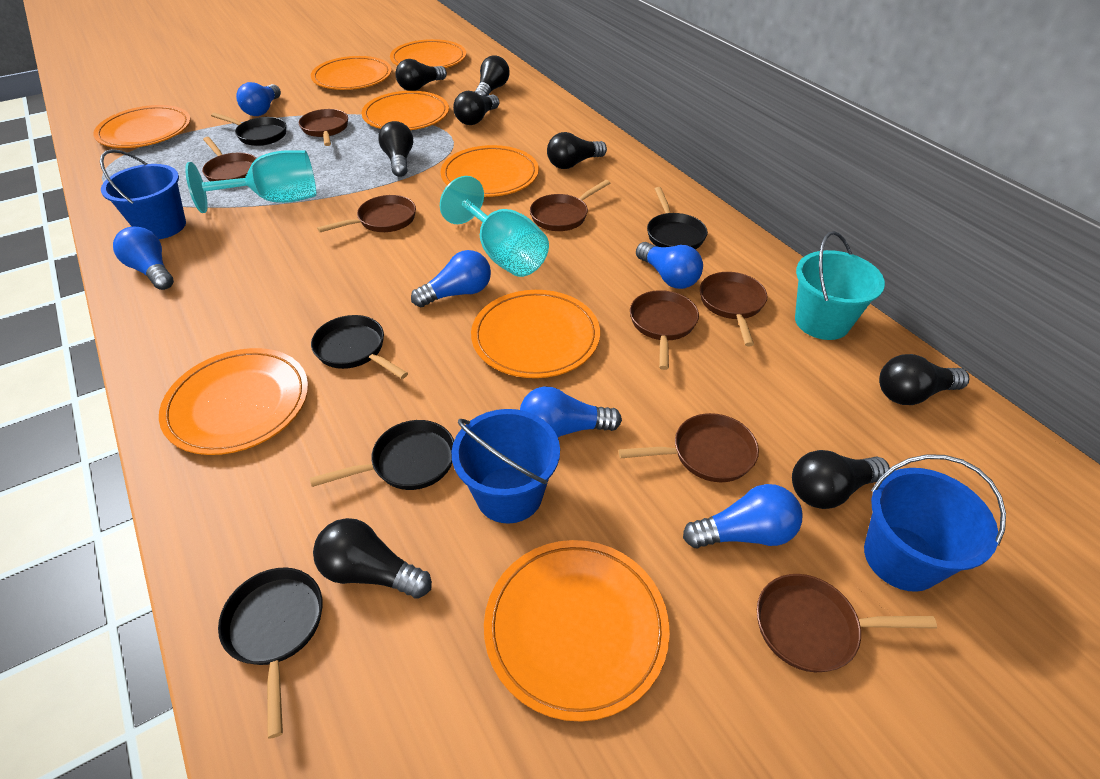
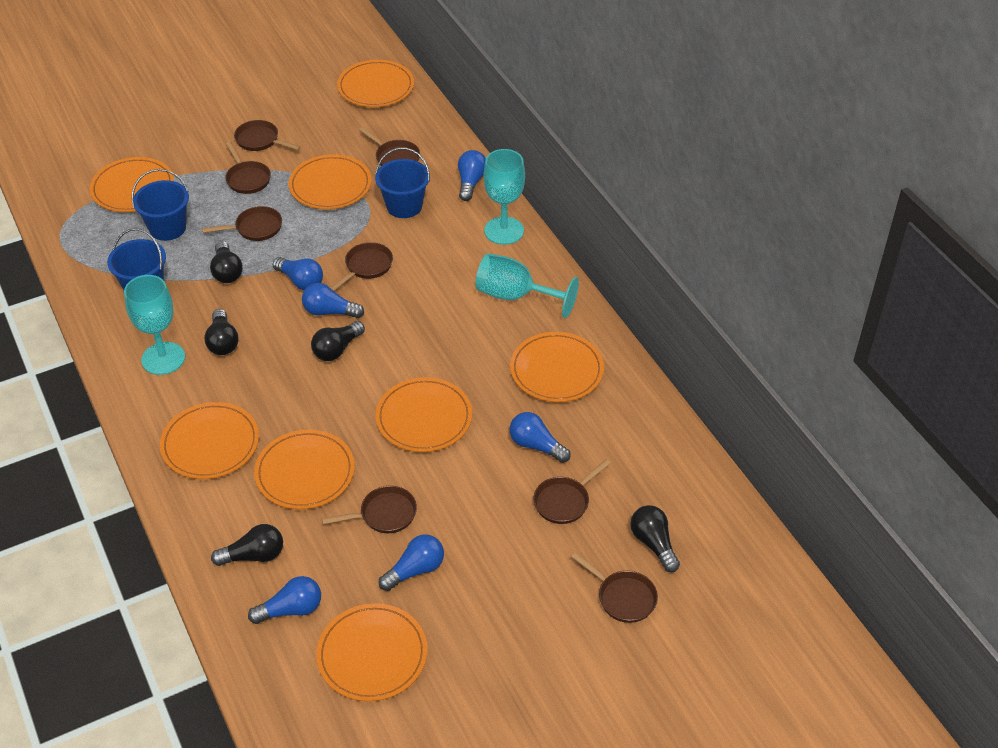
black light bulb: 8 -> 5
black pan: 5 -> 0
turquoise bucket: 1 -> 0
turquoise goblet: 2 -> 3

